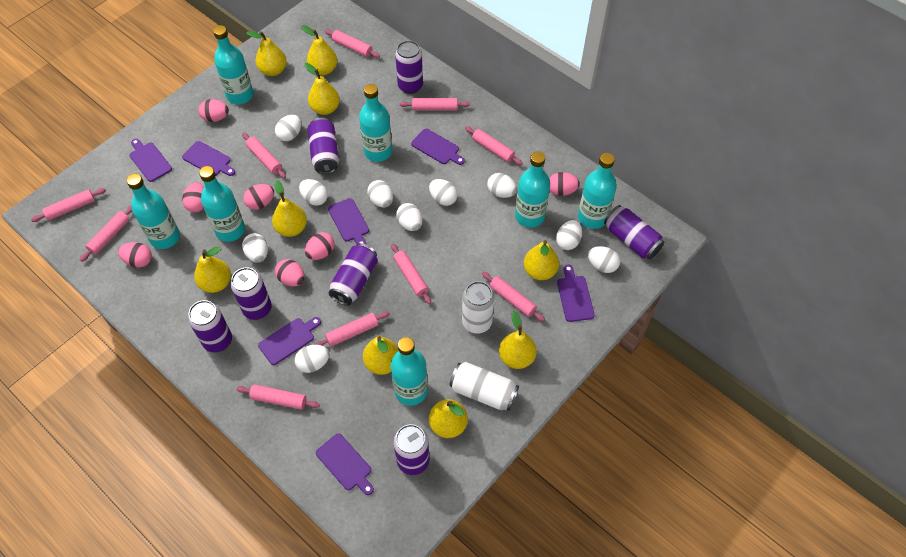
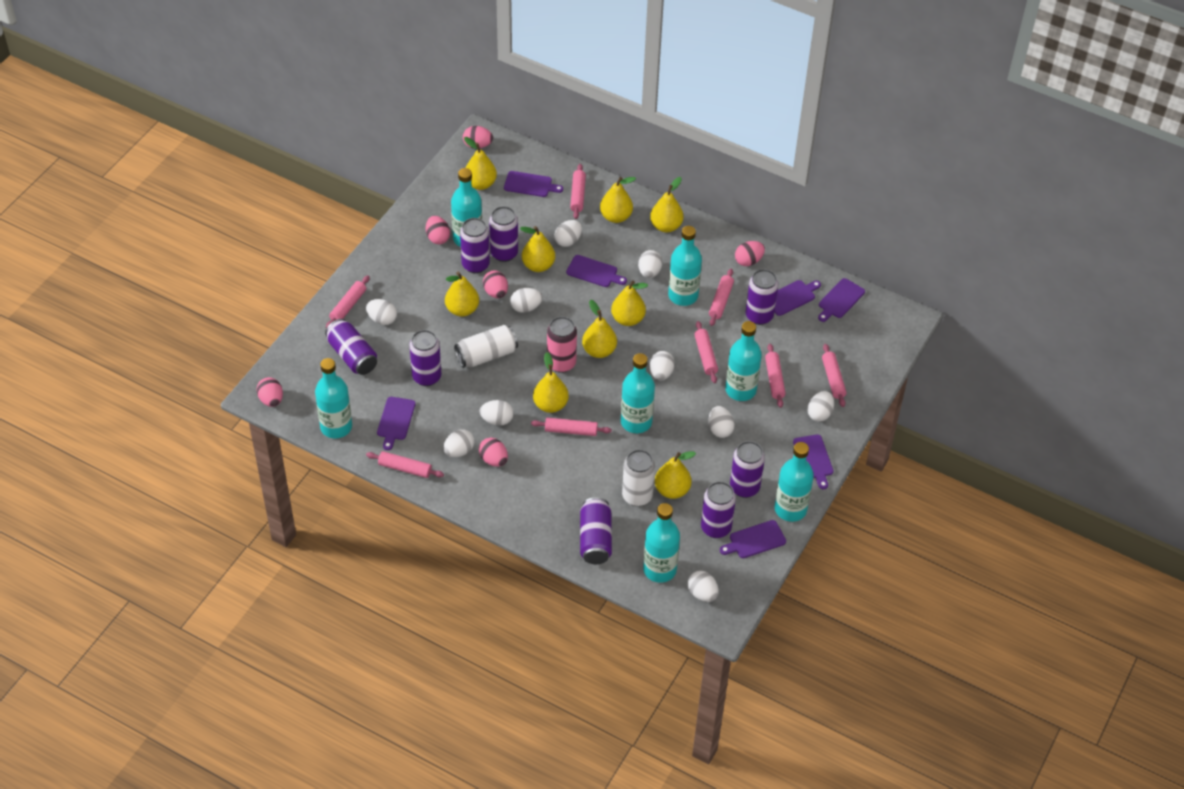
pink can: 0 -> 1
pink egg: 7 -> 6
pink rolling pin: 10 -> 8
purple can: 7 -> 8

